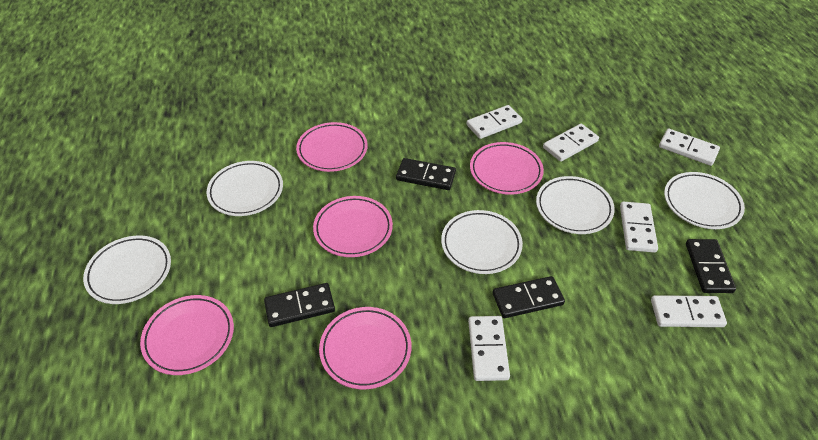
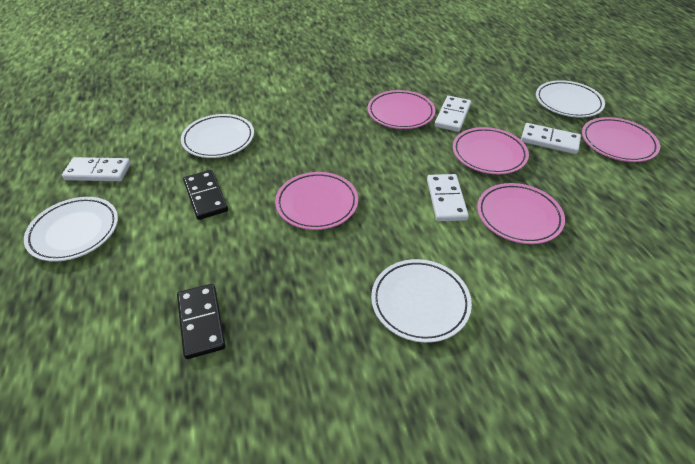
black domino: 4 -> 2
white domino: 6 -> 4
white plate: 5 -> 4

